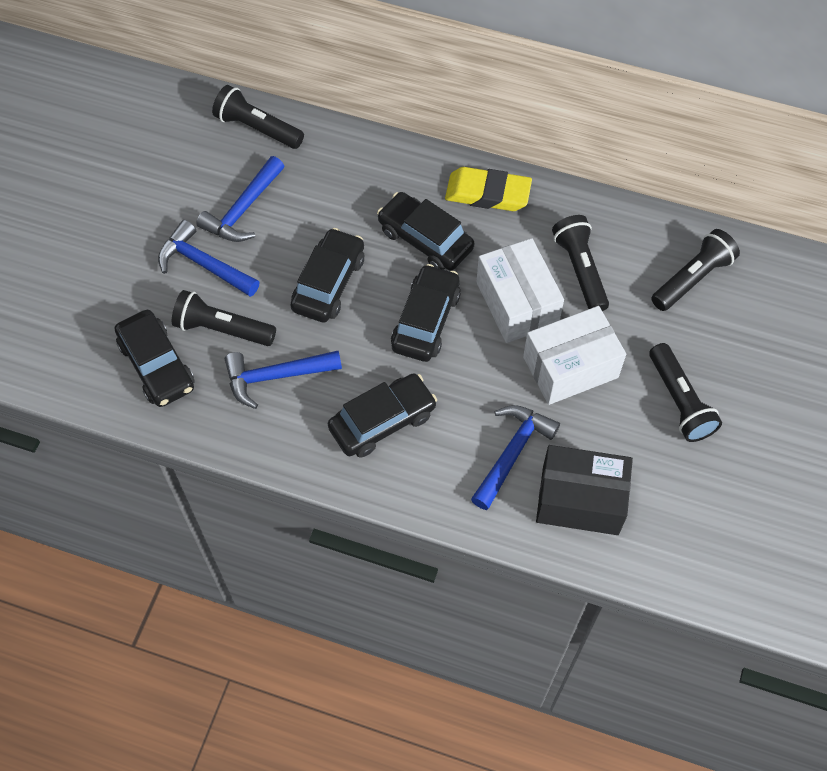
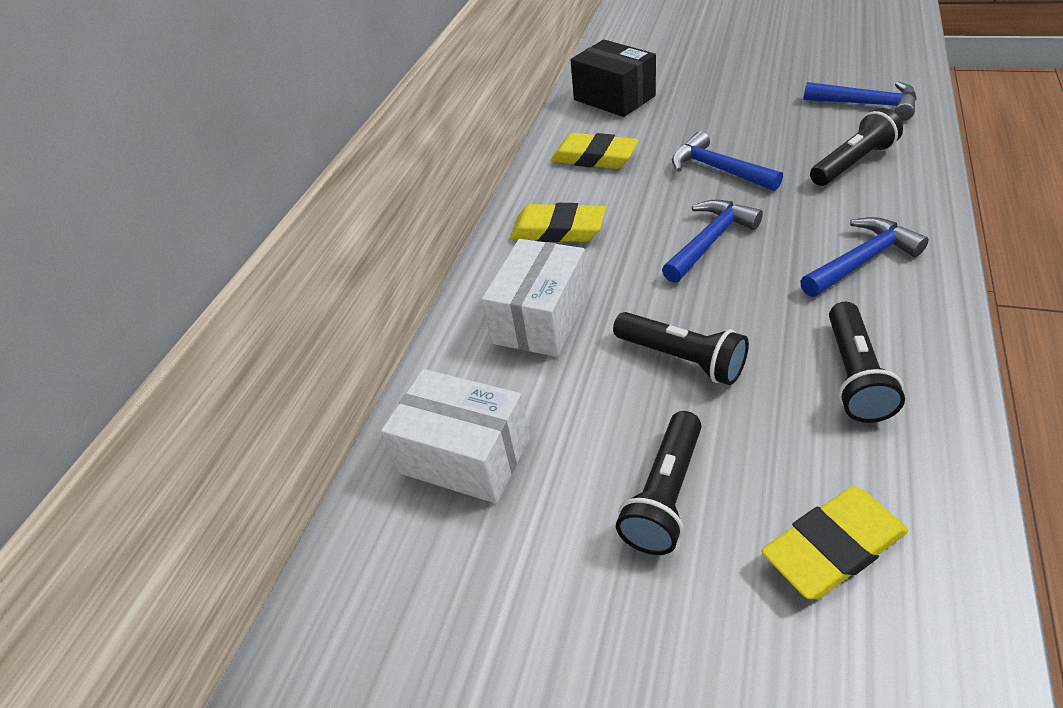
black car: 5 -> 0
black flashlight: 5 -> 4
yellow eraser: 1 -> 3

